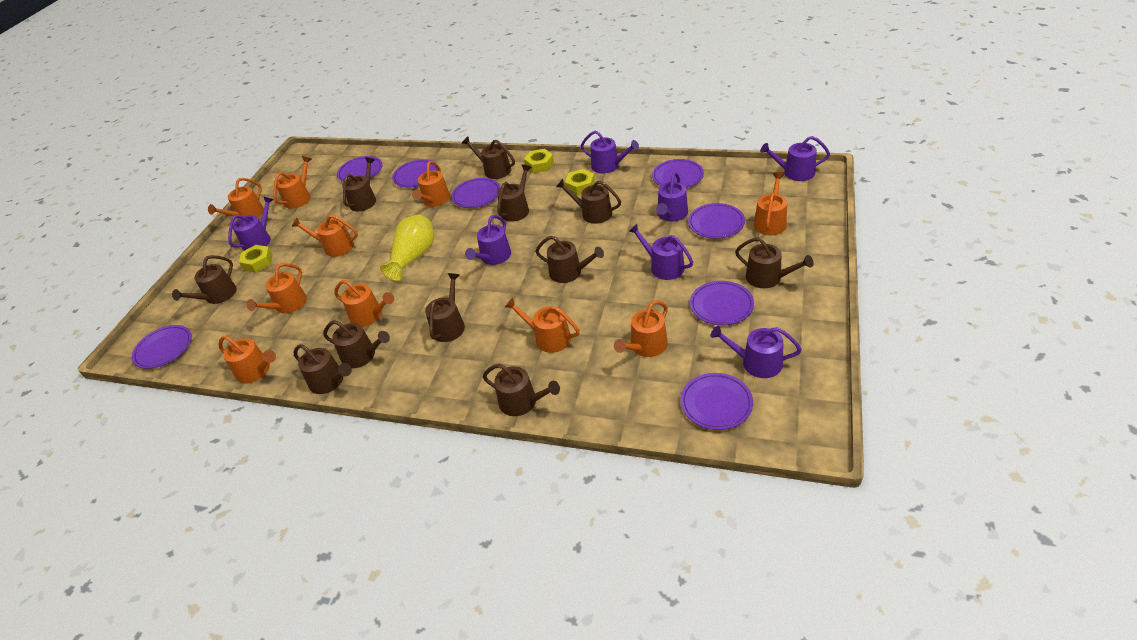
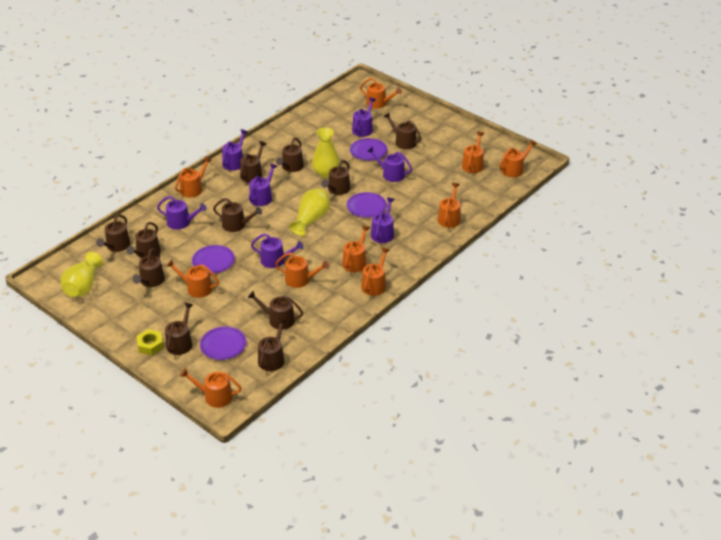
purple plate: 8 -> 4
yellow nut: 3 -> 1
yellow vase: 1 -> 3

